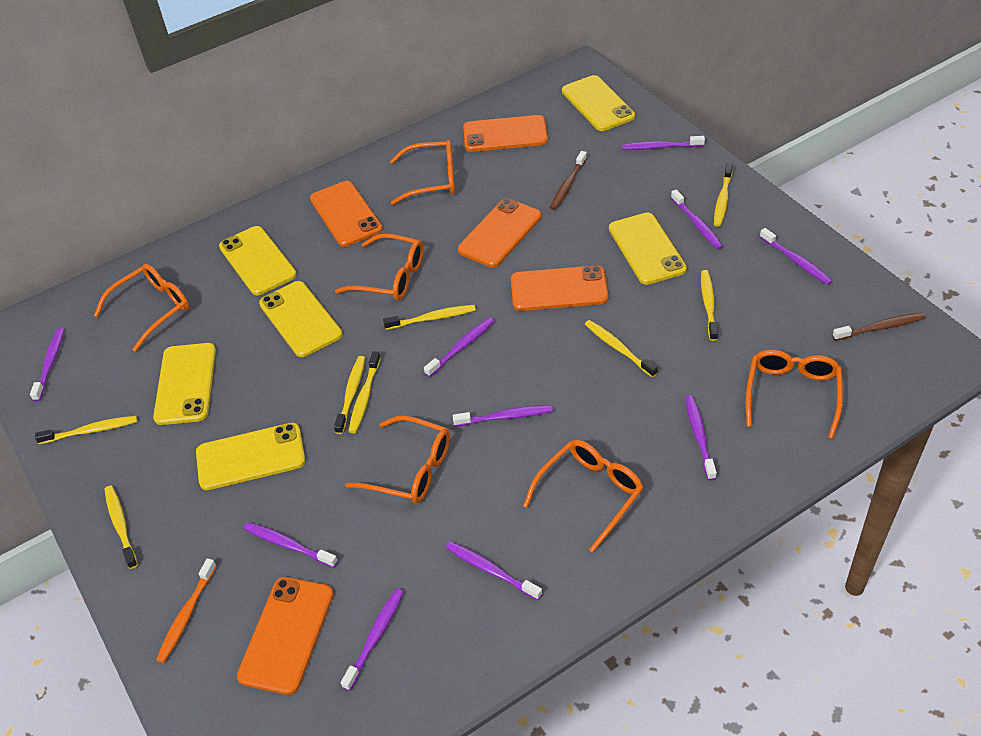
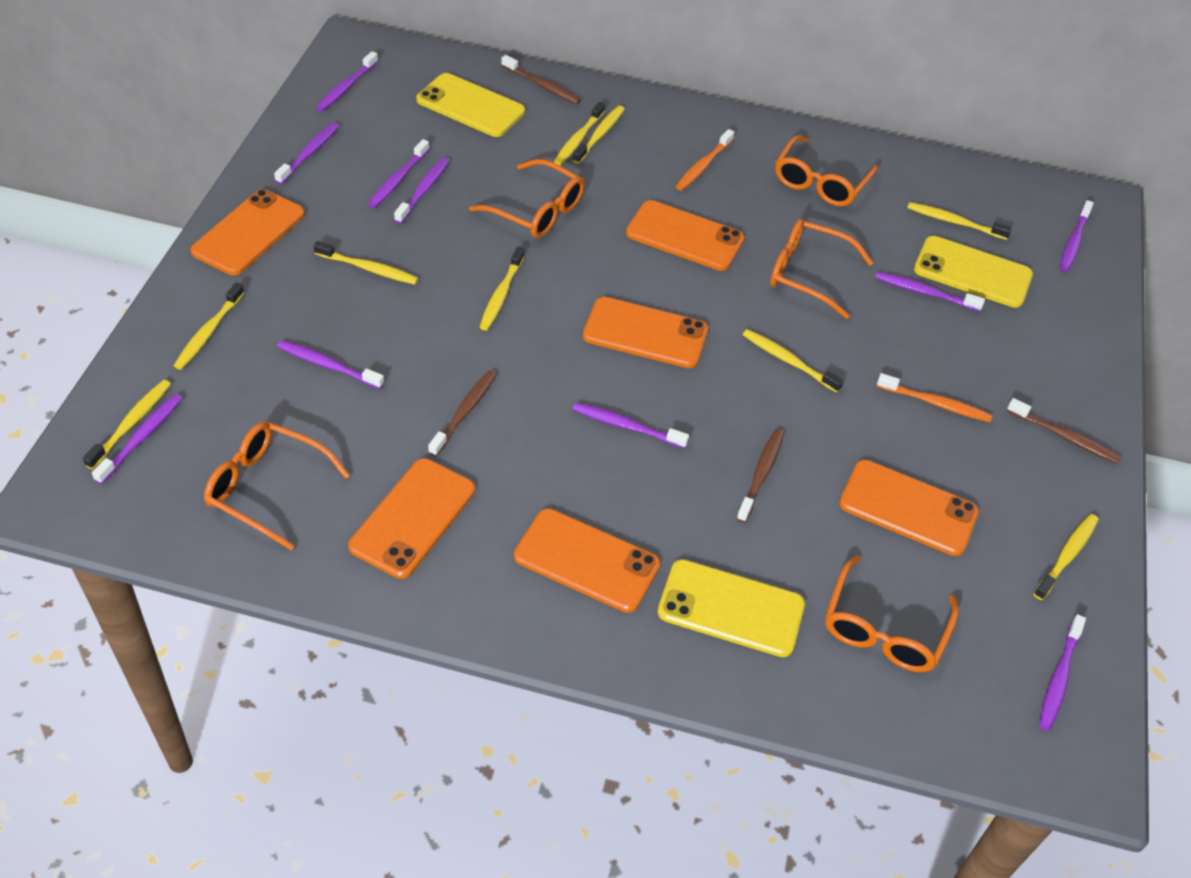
brown toothbrush: 2 -> 4
orange glasses: 6 -> 5
orange phone: 5 -> 6
orange toothbrush: 1 -> 2
yellow phone: 6 -> 3
yellow toothbrush: 8 -> 9

